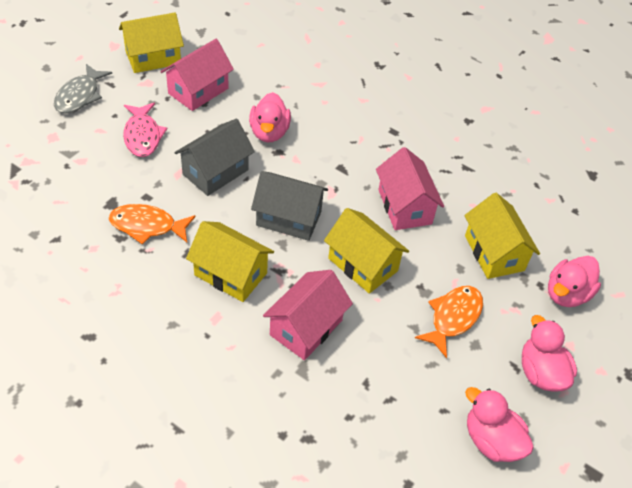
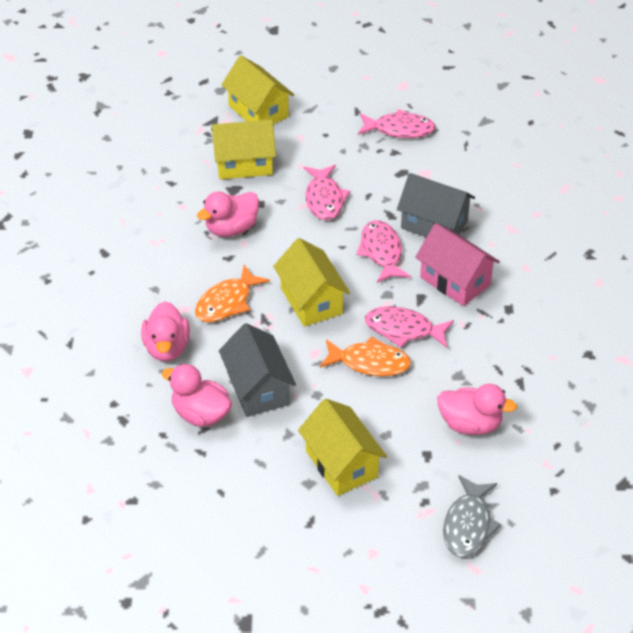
pink fish: 1 -> 4
pink house: 3 -> 1

